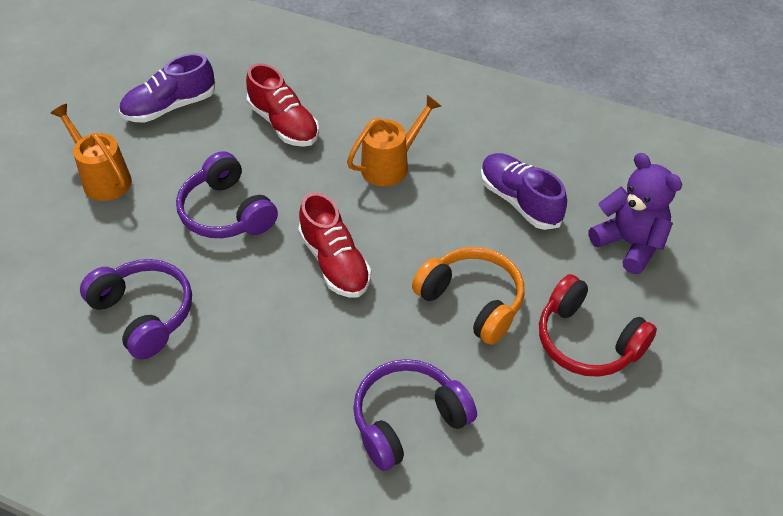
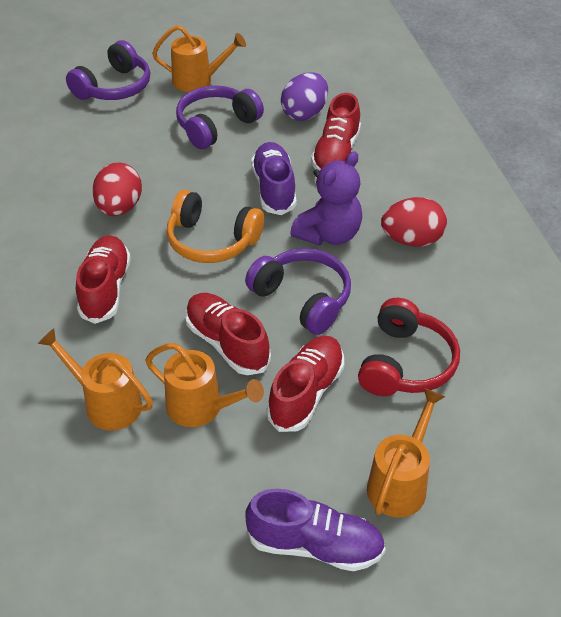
orange watering can: 2 -> 4
purple egg: 0 -> 1
red egg: 0 -> 2
red shoe: 2 -> 4

